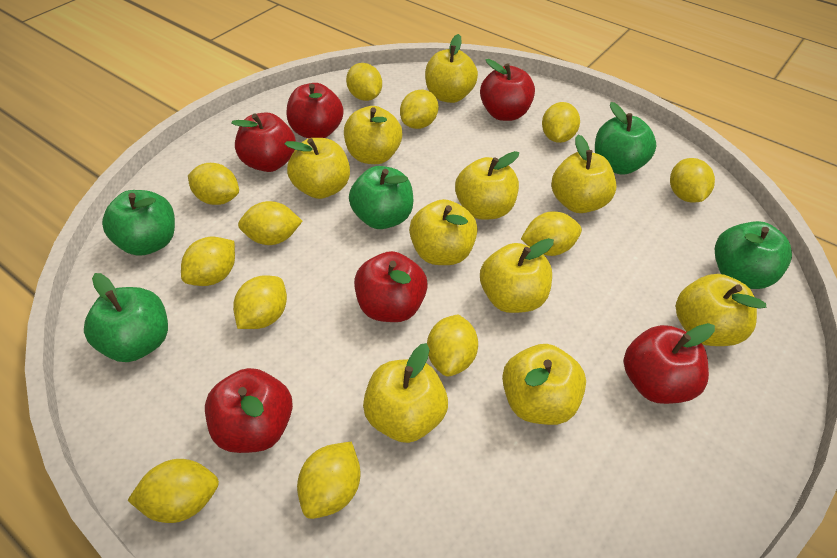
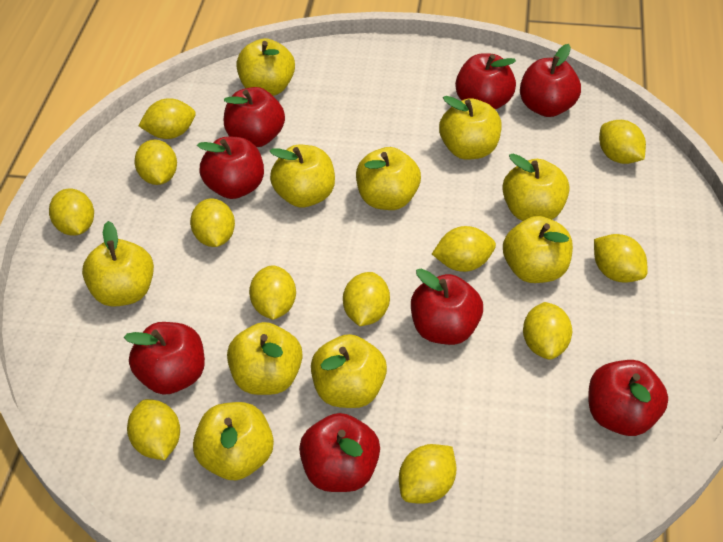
green apple: 5 -> 0
red apple: 6 -> 8

